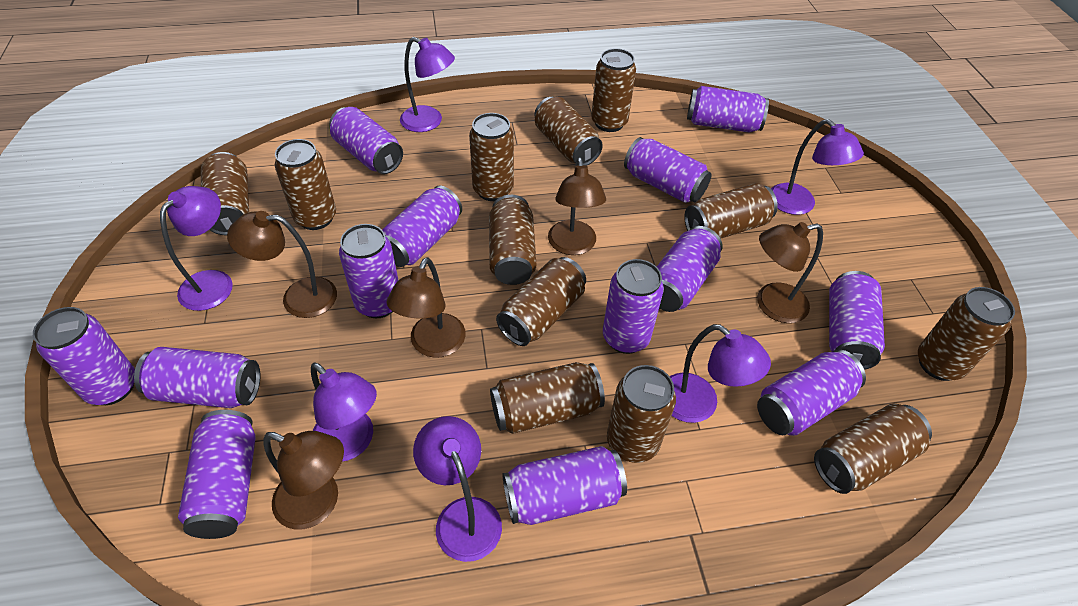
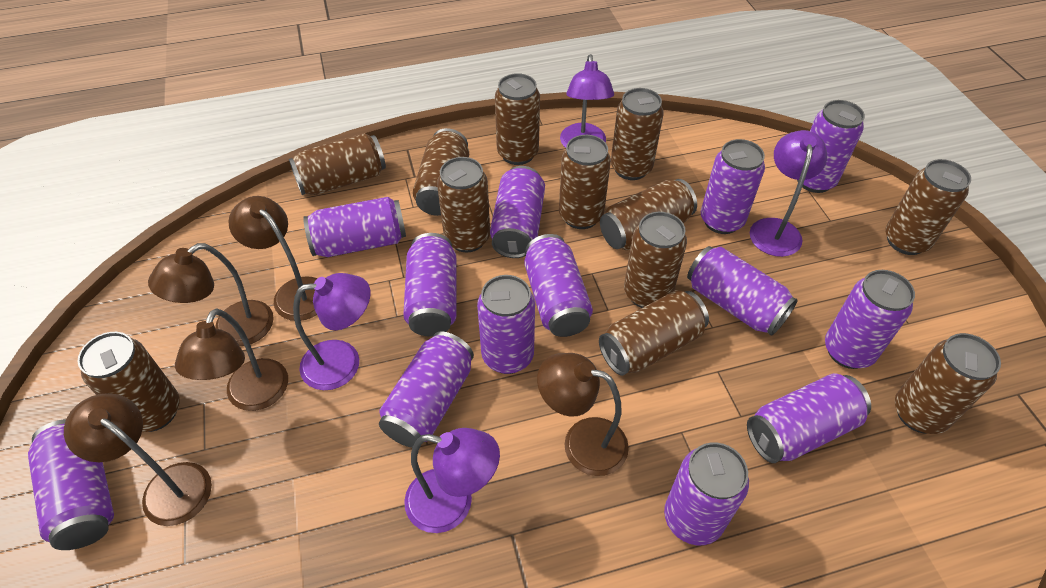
purple lamp: 6 -> 4

